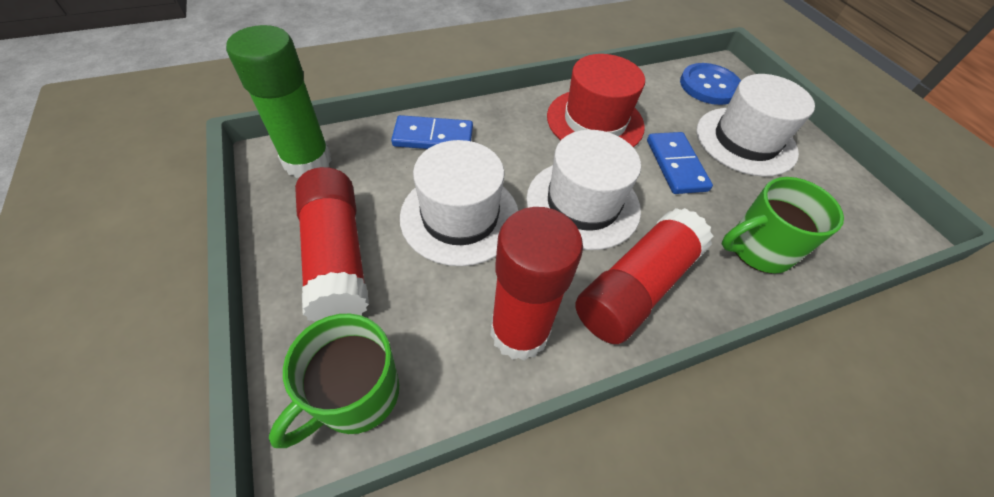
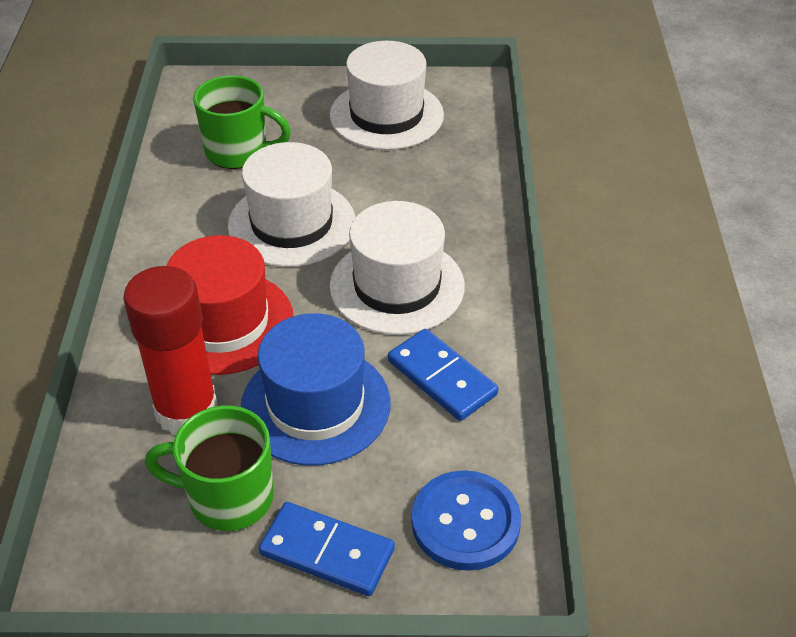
blue hat: 0 -> 1
green glue stick: 1 -> 0
red glue stick: 3 -> 1

